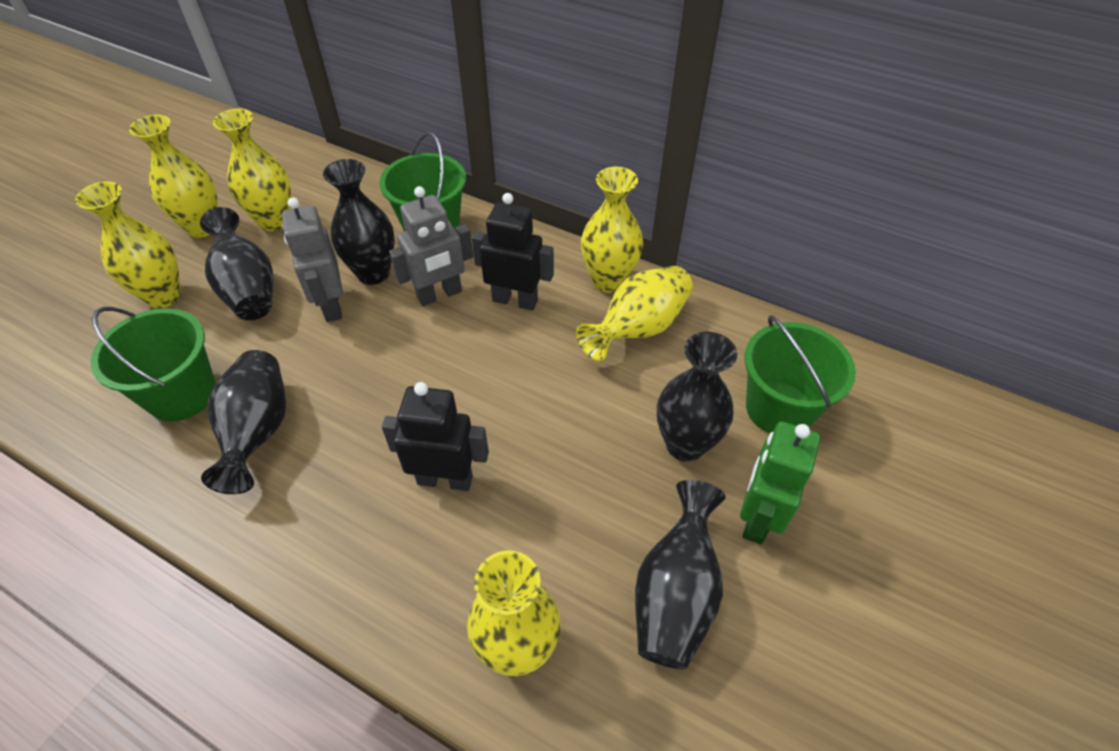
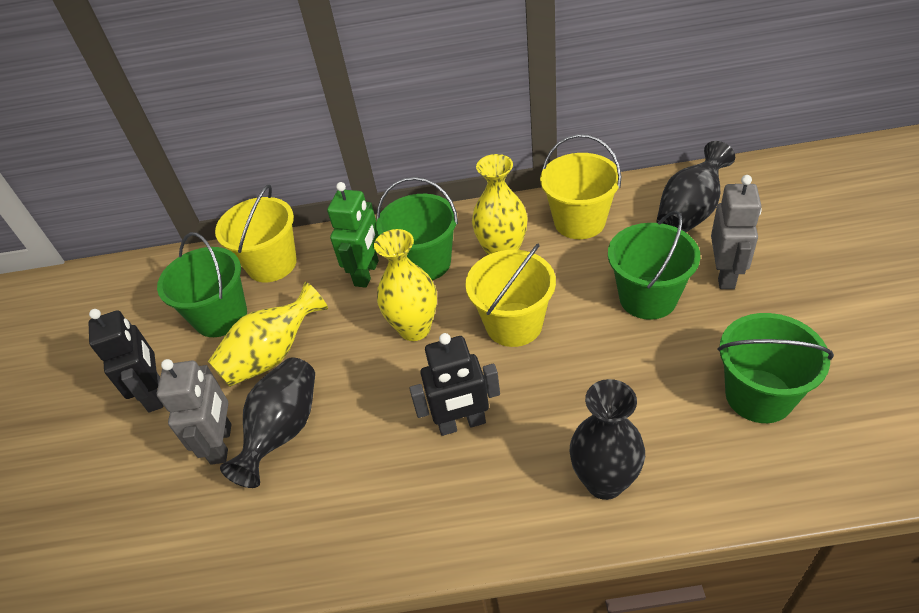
black vase: 5 -> 3
green bucket: 3 -> 4
yellow bucket: 0 -> 3
yellow vase: 6 -> 3

